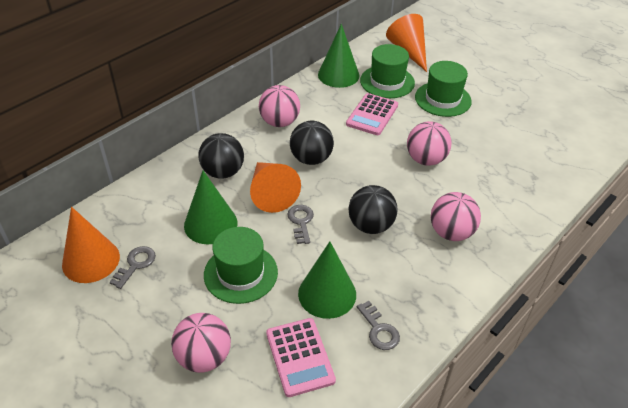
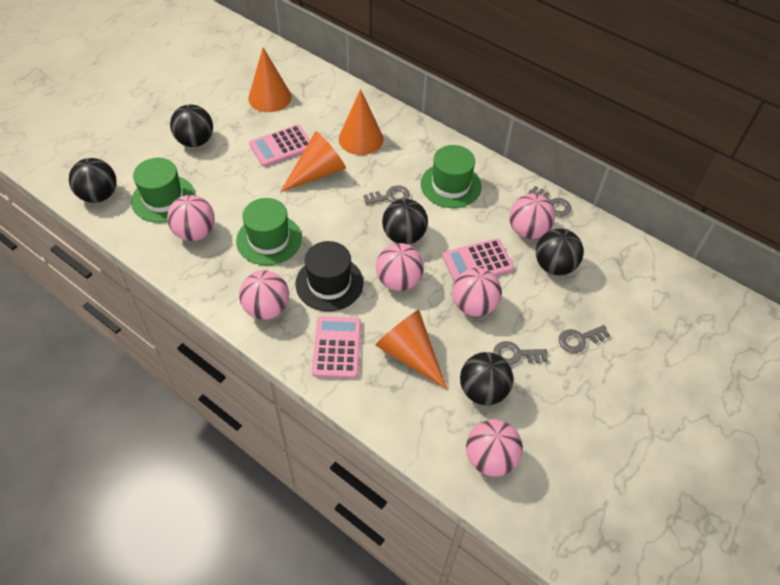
black ball: 3 -> 5
black hat: 0 -> 1
green cone: 3 -> 0
grey key: 3 -> 4
orange cone: 3 -> 4
pink ball: 4 -> 6
pink calculator: 2 -> 3

